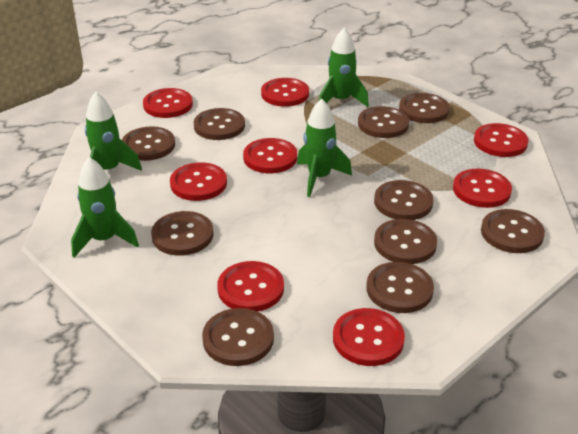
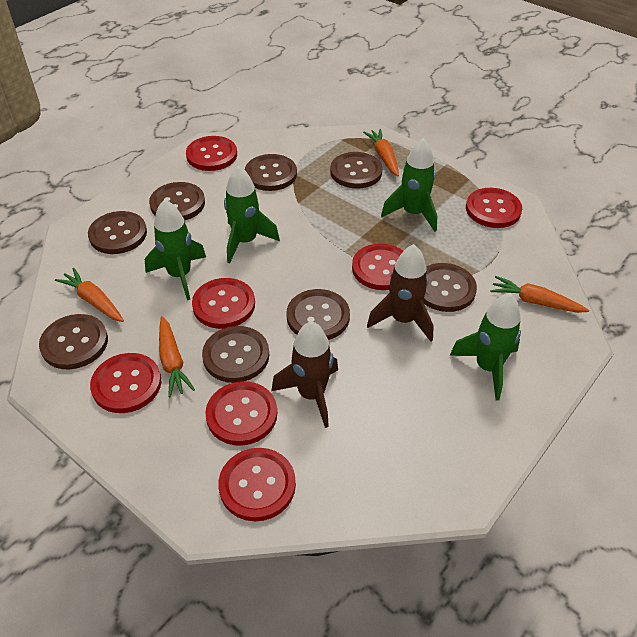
brown button: 10 -> 8
brown rocket: 0 -> 2
orange carrot: 0 -> 4
red button: 8 -> 7

